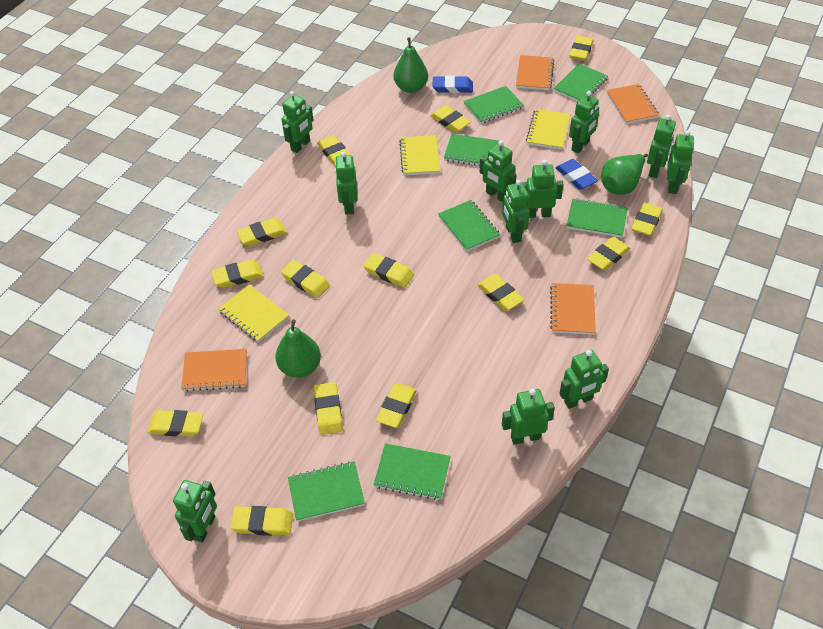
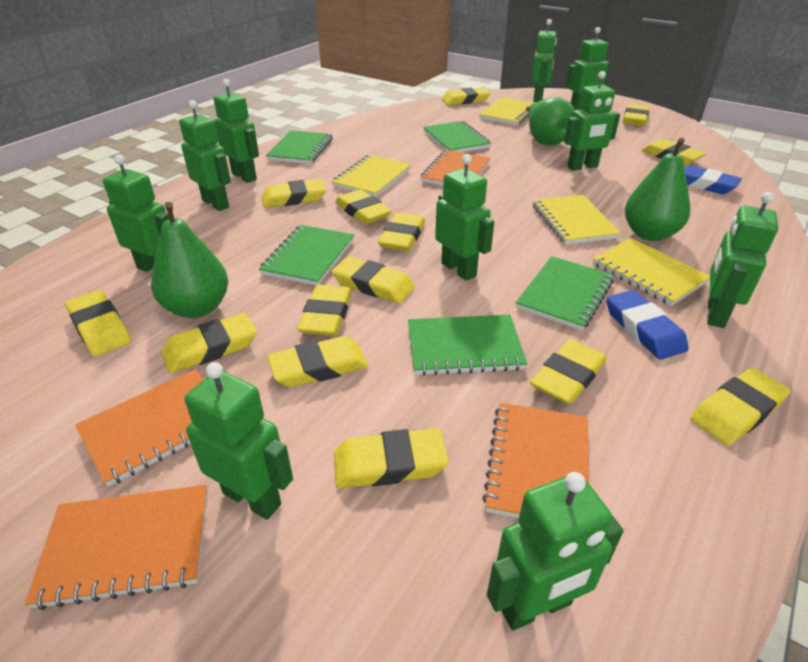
green notebook: 7 -> 5
green robot: 11 -> 10
yellow notebook: 3 -> 4

